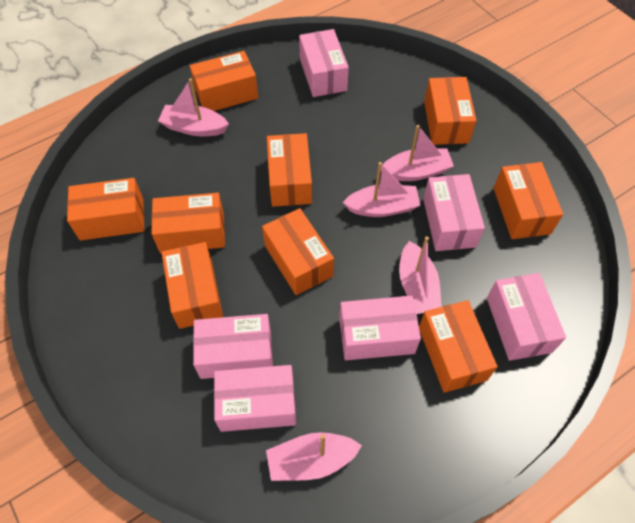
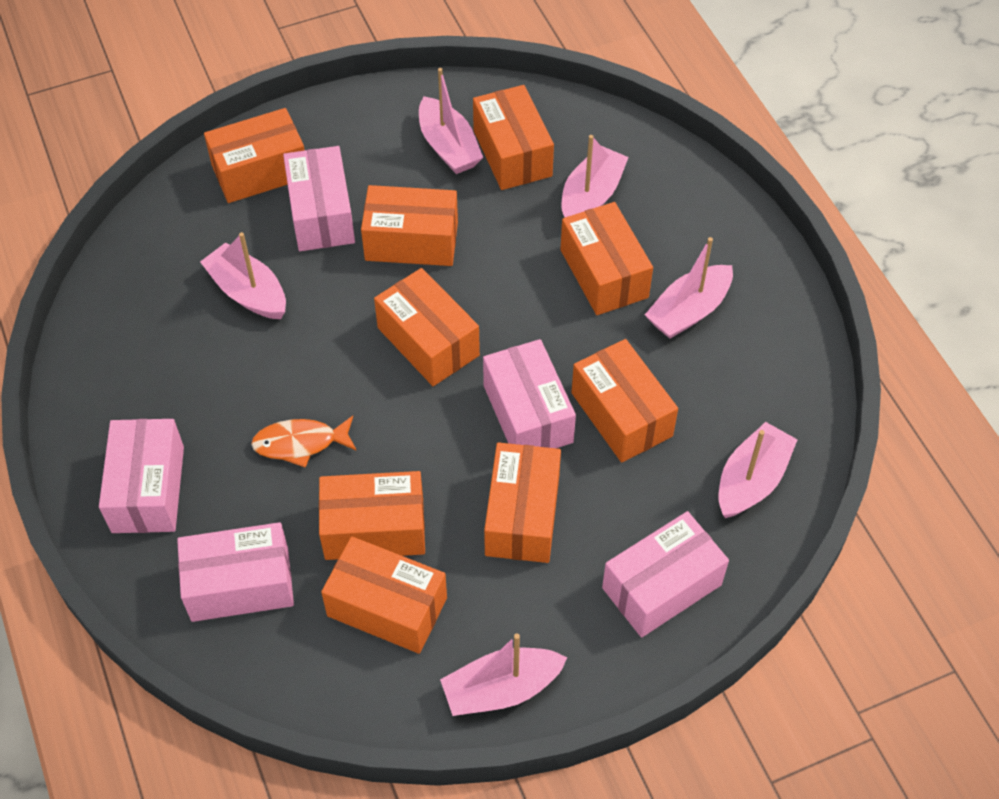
orange fish: 0 -> 1
pink boat: 5 -> 6
pink box: 6 -> 5

